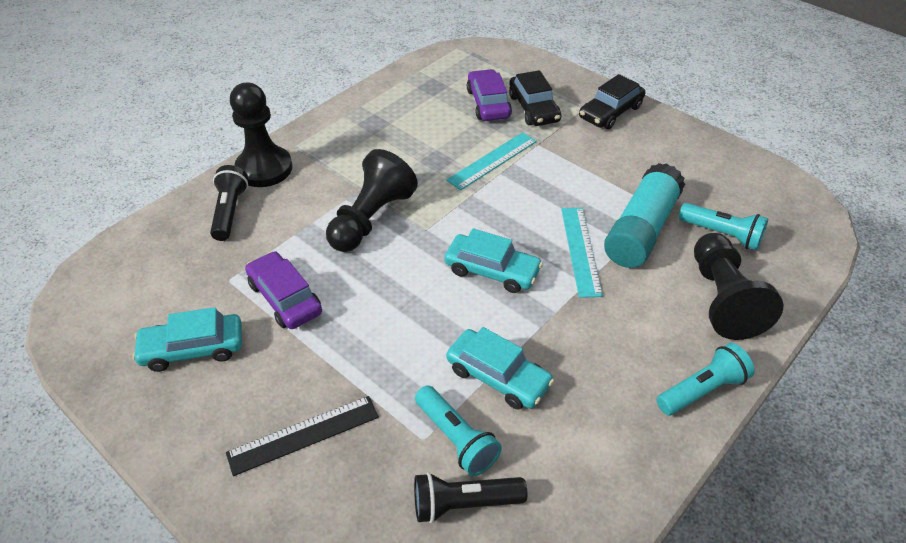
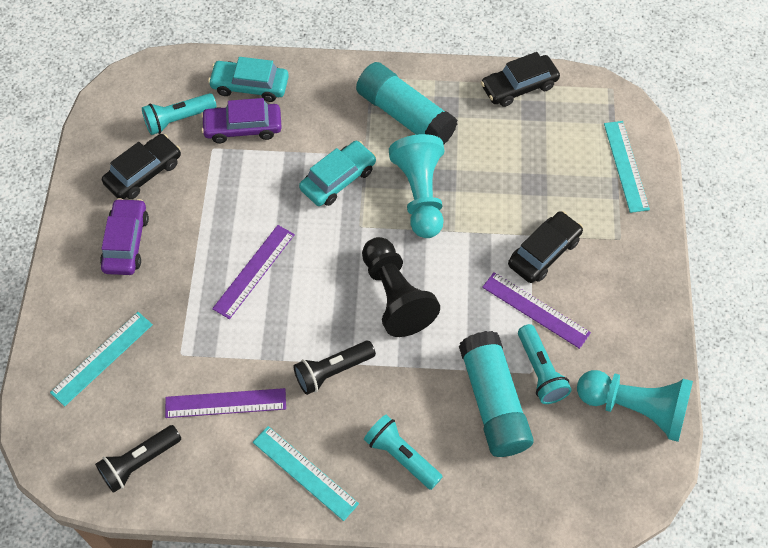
black car: 2 -> 3
black pawn: 3 -> 1
black ruler: 1 -> 0
purple ruler: 0 -> 3
turquoise car: 3 -> 2
turquoise glue stick: 1 -> 2
turquoise pawn: 0 -> 2
turquoise ruler: 2 -> 3

